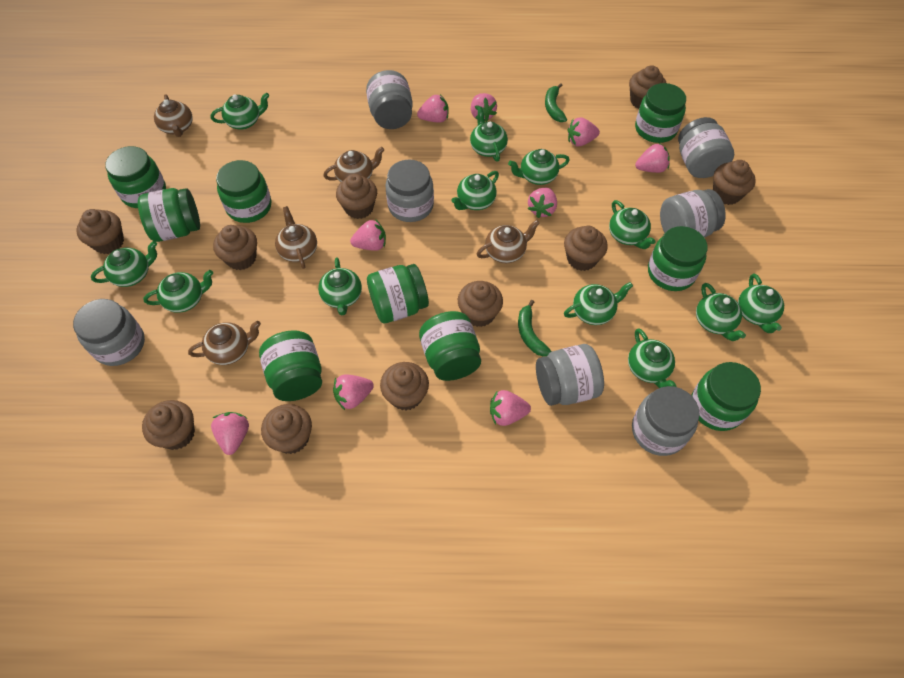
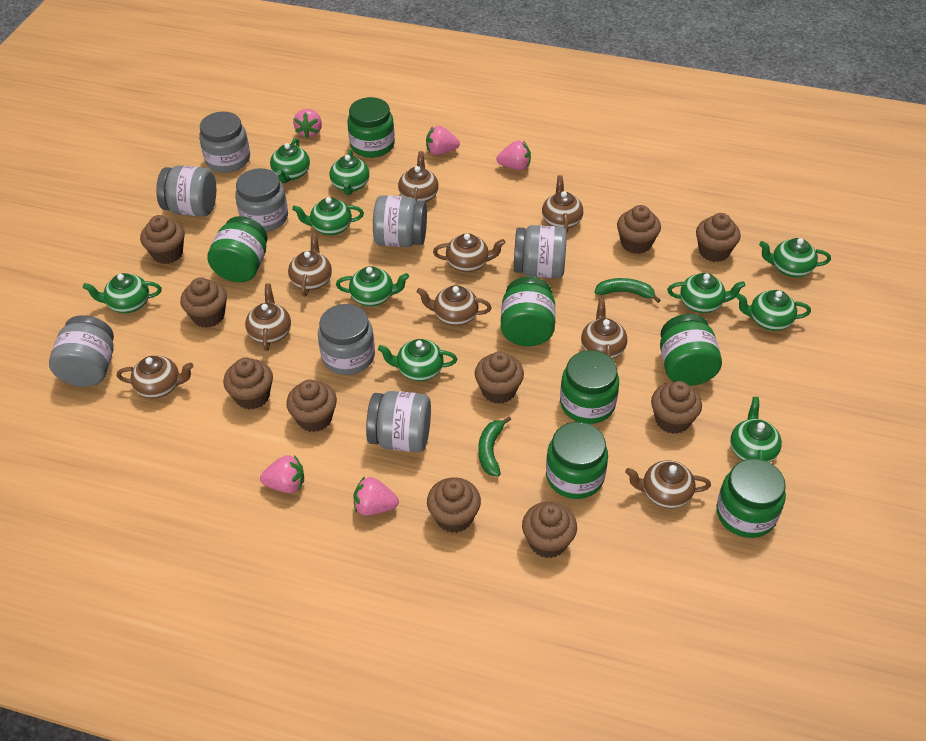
brown teapot: 5 -> 9
green jar: 9 -> 7
green teapot: 12 -> 10
grey jar: 7 -> 8
pink strawberry: 9 -> 5

